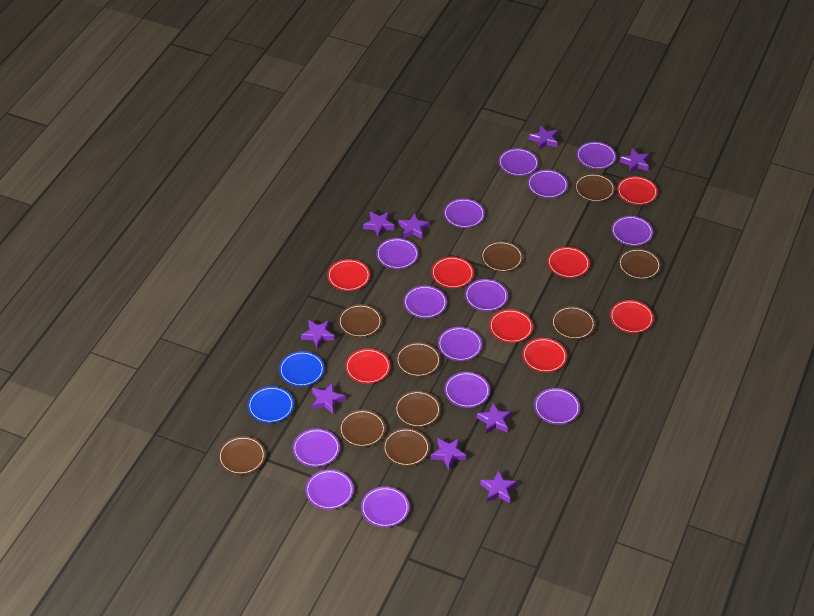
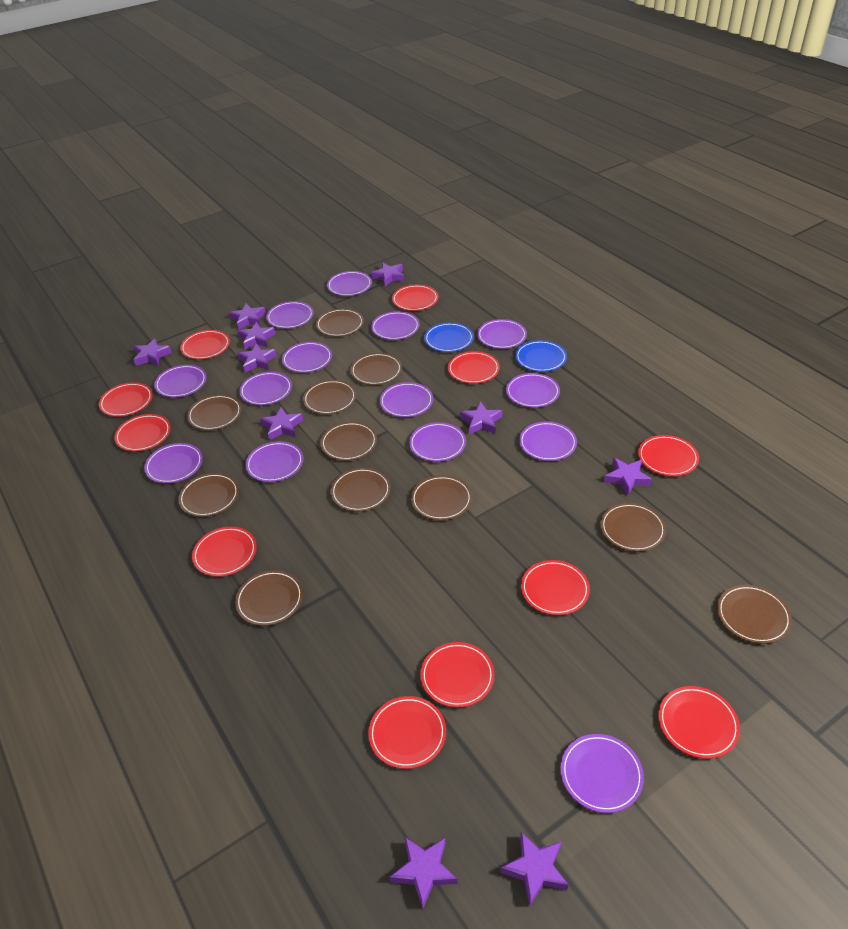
brown plate: 10 -> 11
purple star: 9 -> 10
red plate: 8 -> 11

